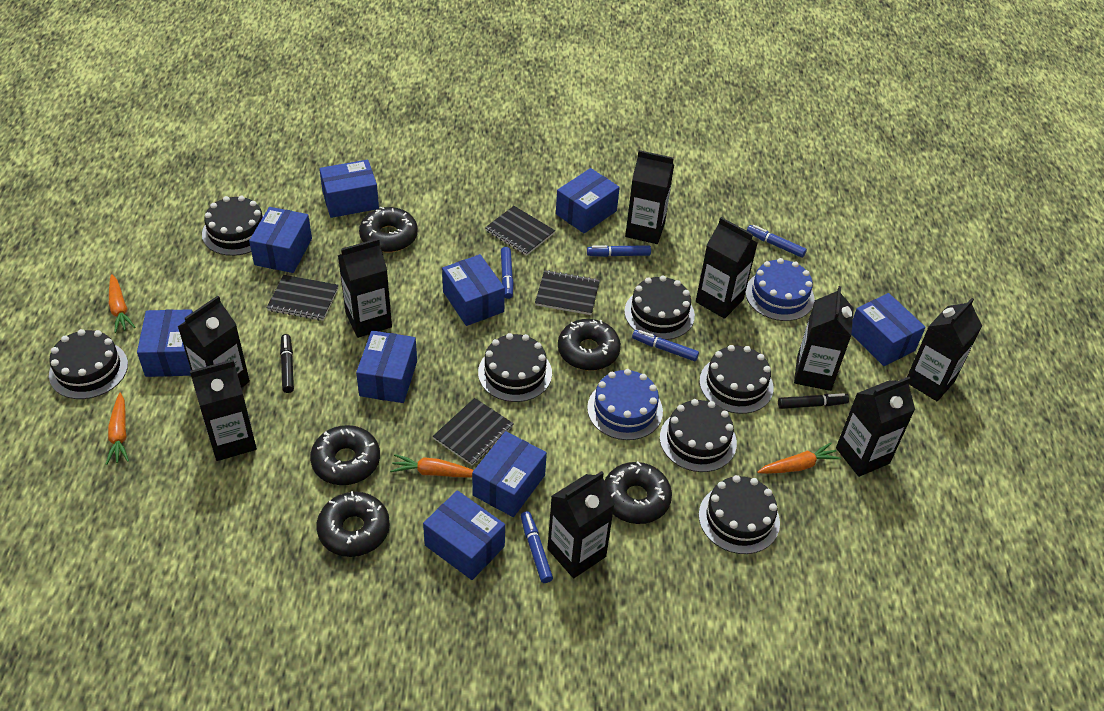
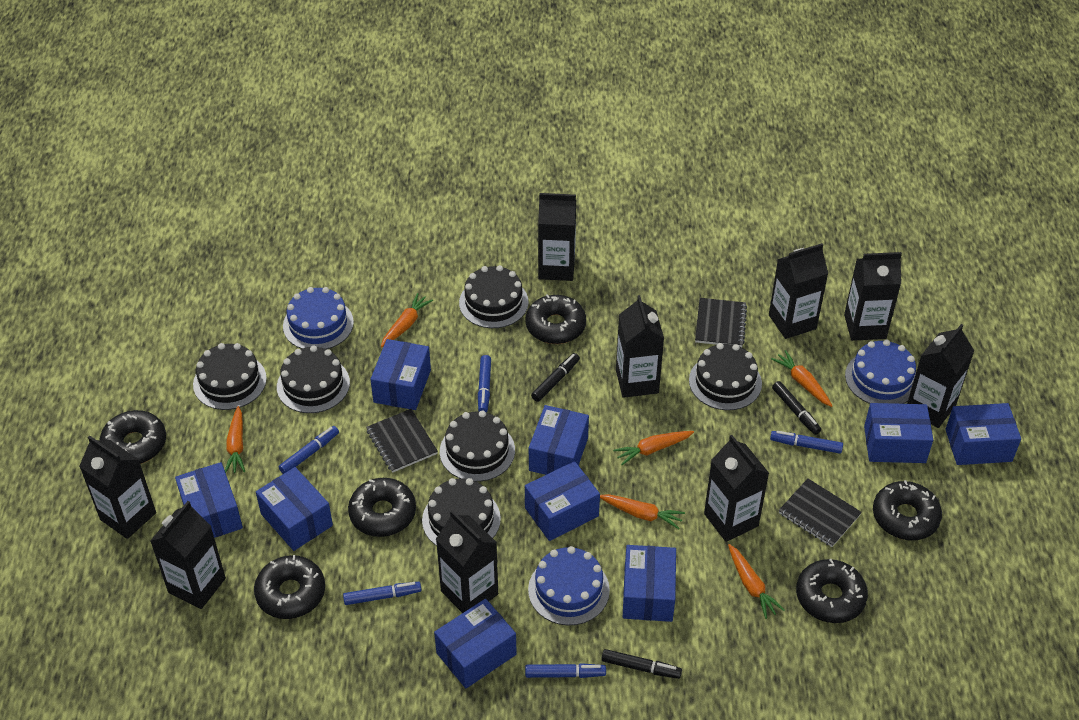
black cake: 7 -> 6
black donut: 5 -> 6
black marker: 2 -> 3
black notebook: 4 -> 3
blue cake: 2 -> 3
orange carrot: 4 -> 6

